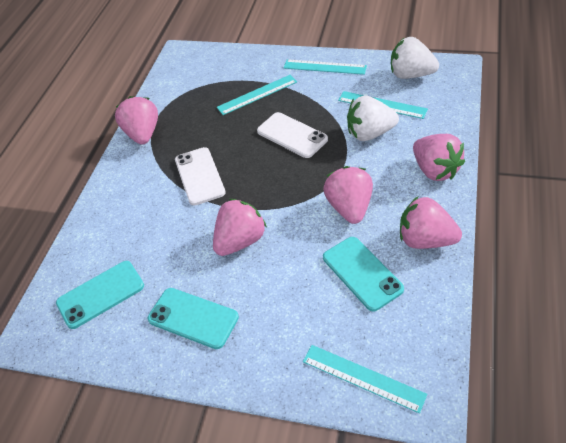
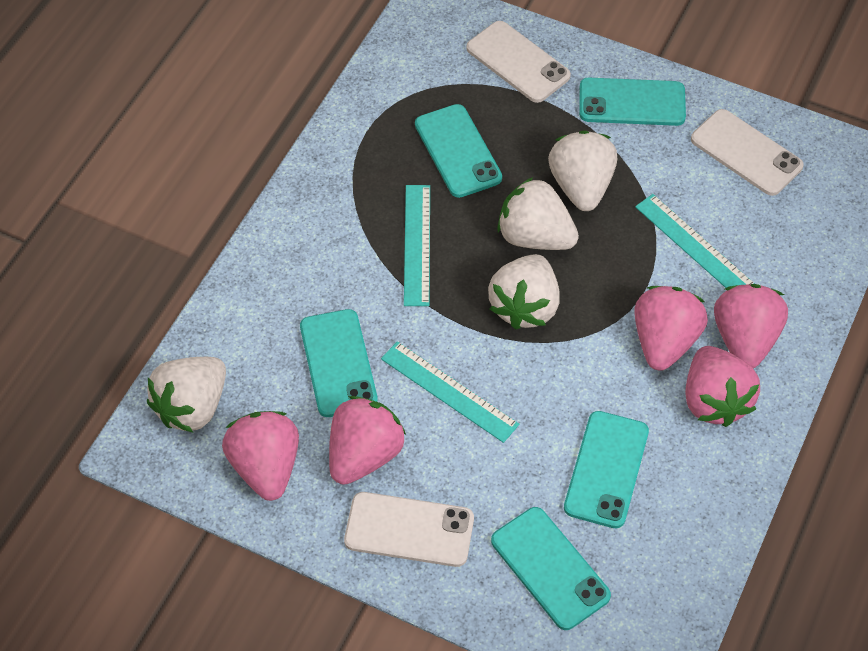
turquoise phone: 3 -> 5
turquoise ruler: 4 -> 3
white phone: 2 -> 3
white strawberry: 2 -> 4

